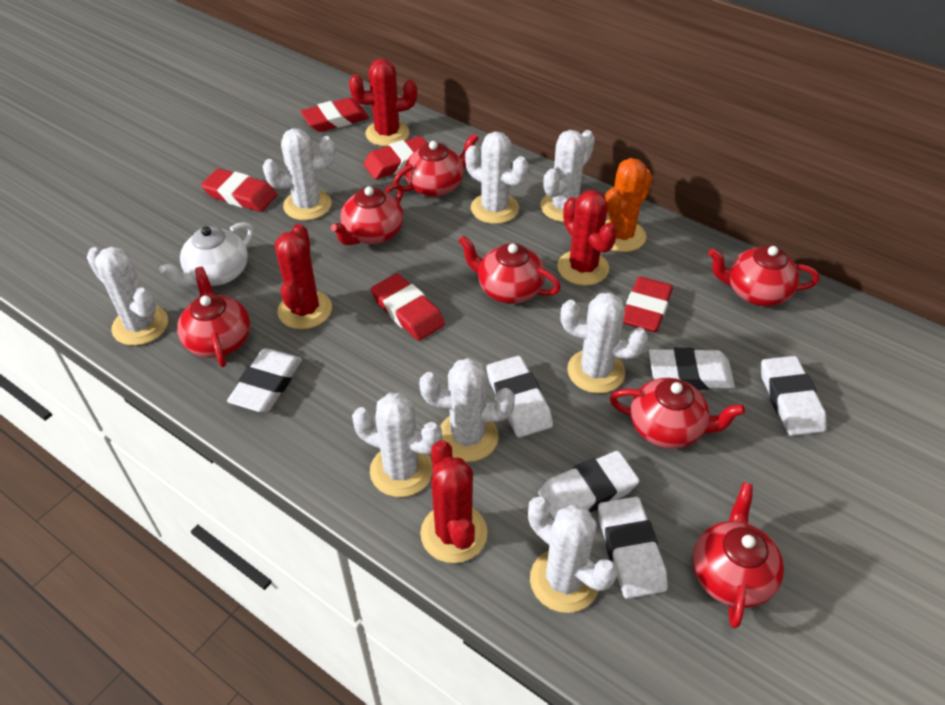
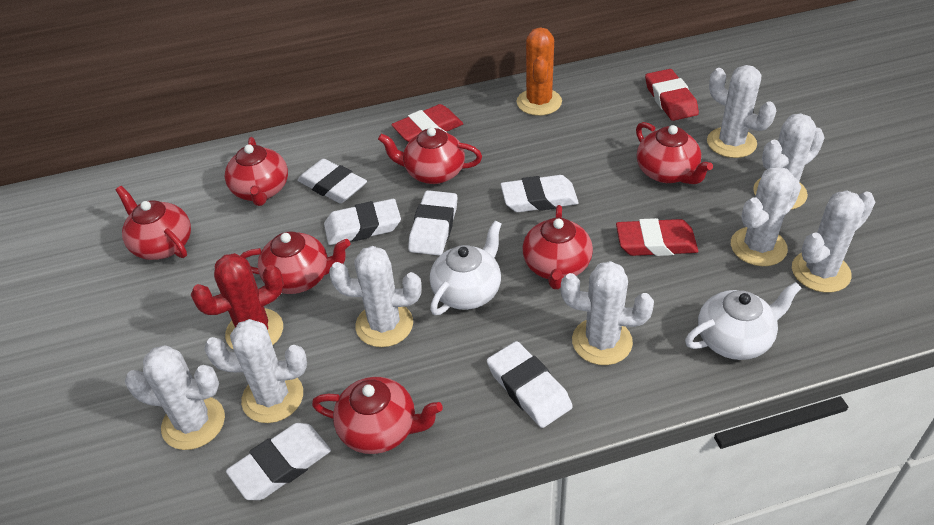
red cactus: 4 -> 1
red eraser: 5 -> 3
white teapot: 1 -> 2

